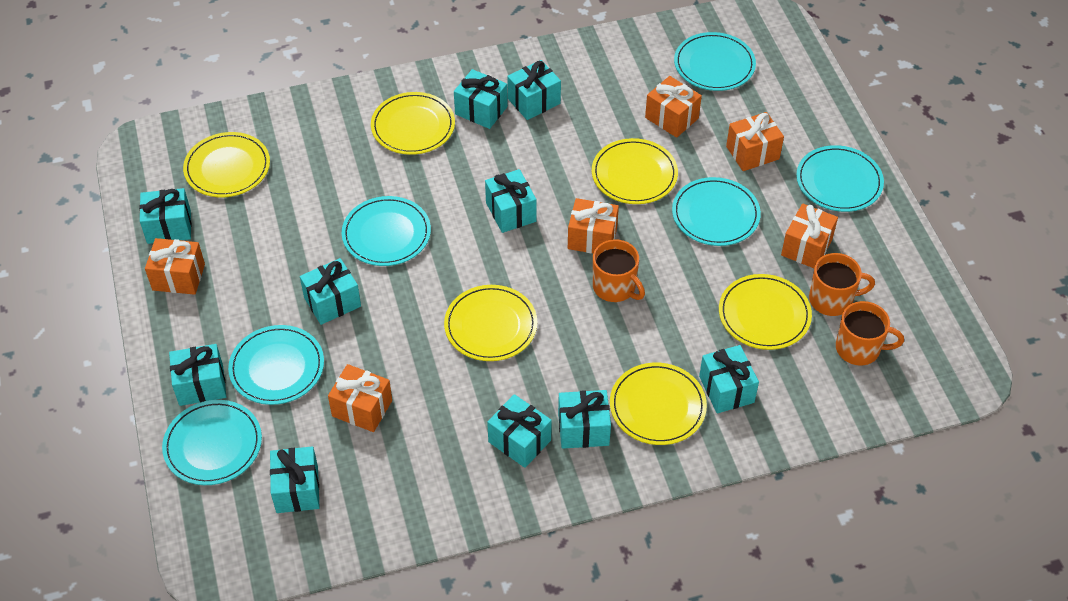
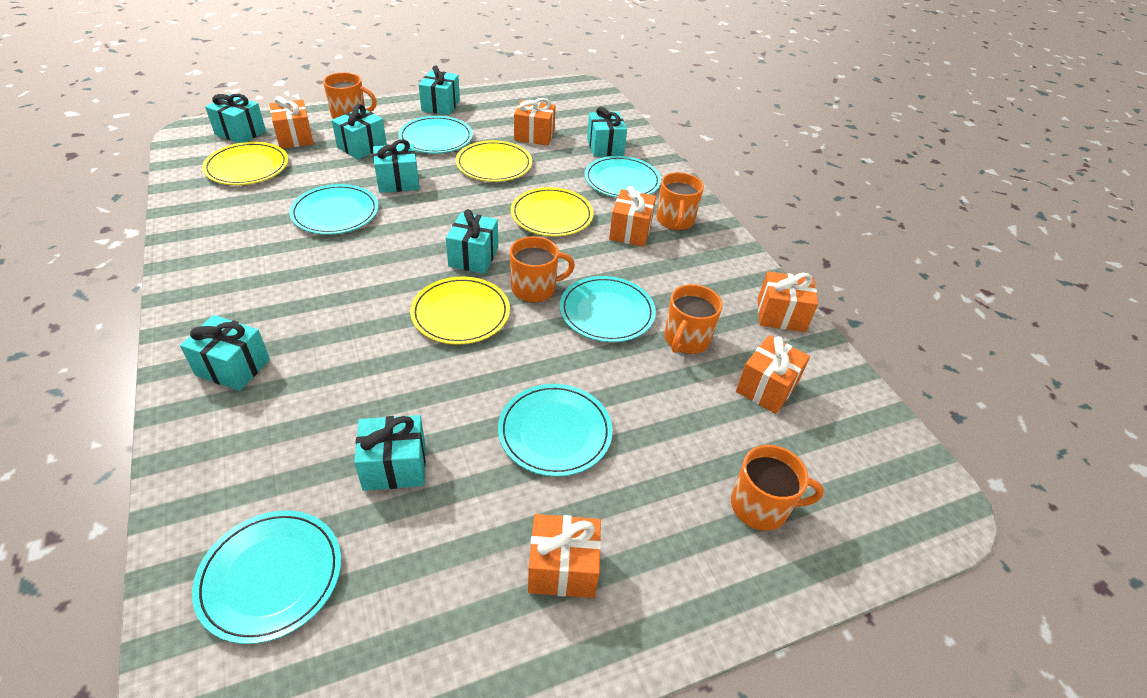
orange mug: 3 -> 5
turquoise gift: 10 -> 8
yellow plate: 6 -> 4

